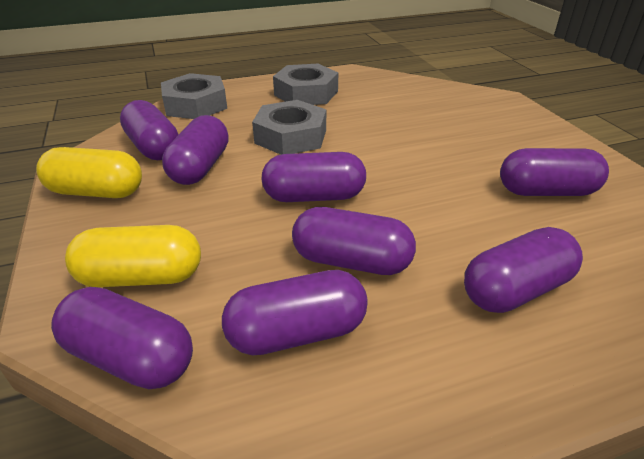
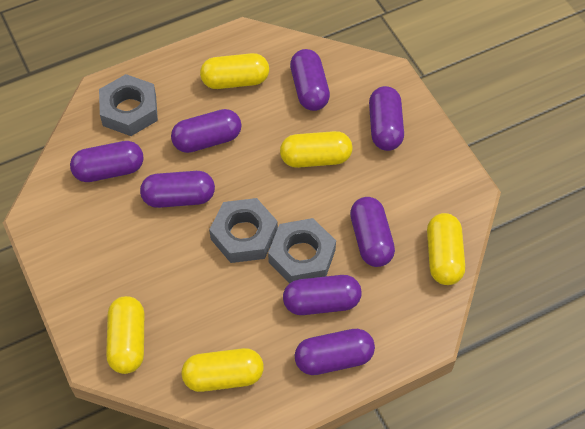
yellow capsule: 2 -> 5

